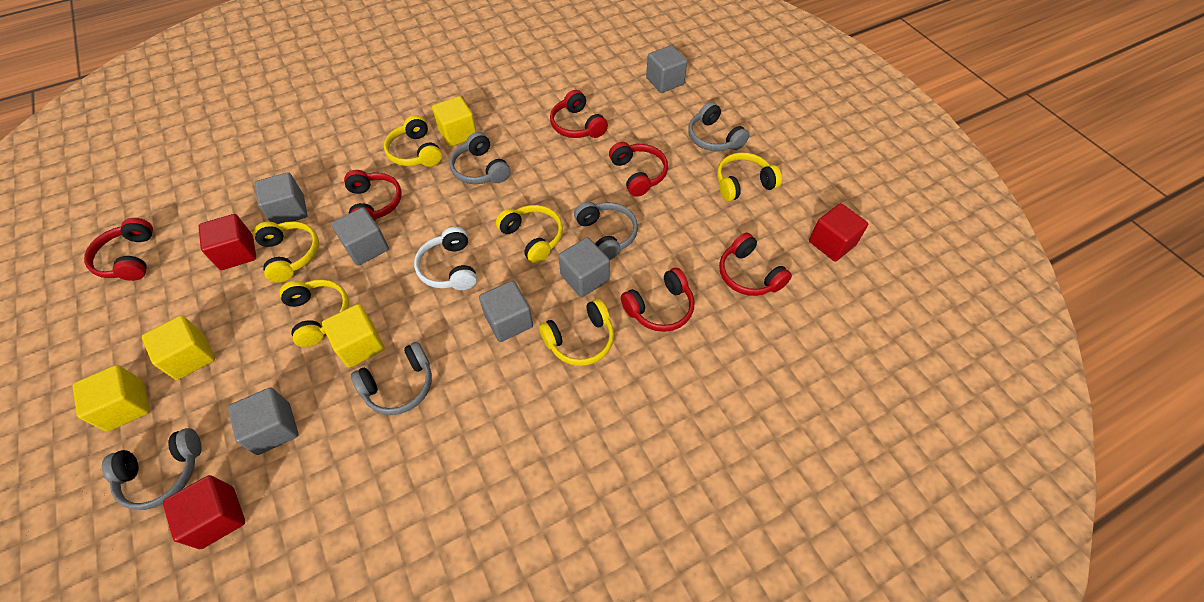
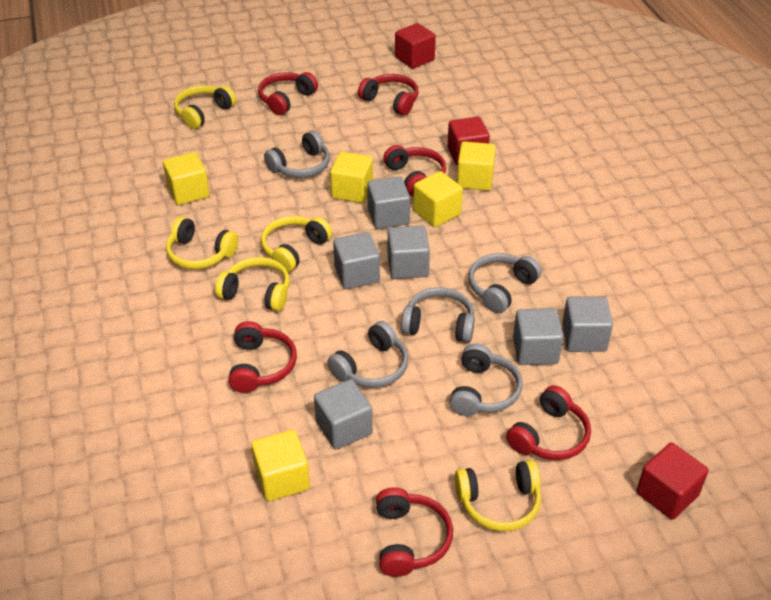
white headphones: 1 -> 0
yellow cube: 4 -> 5
yellow headphones: 6 -> 5

